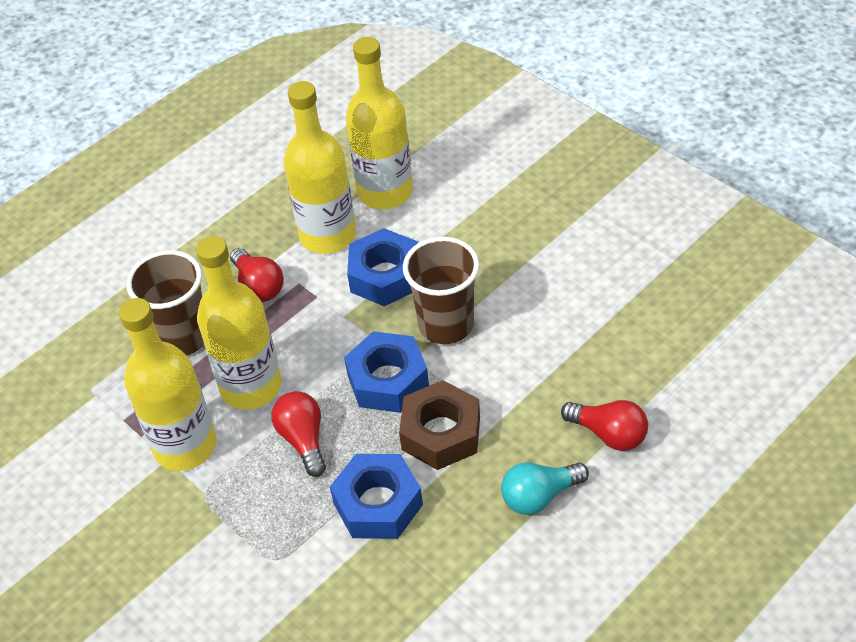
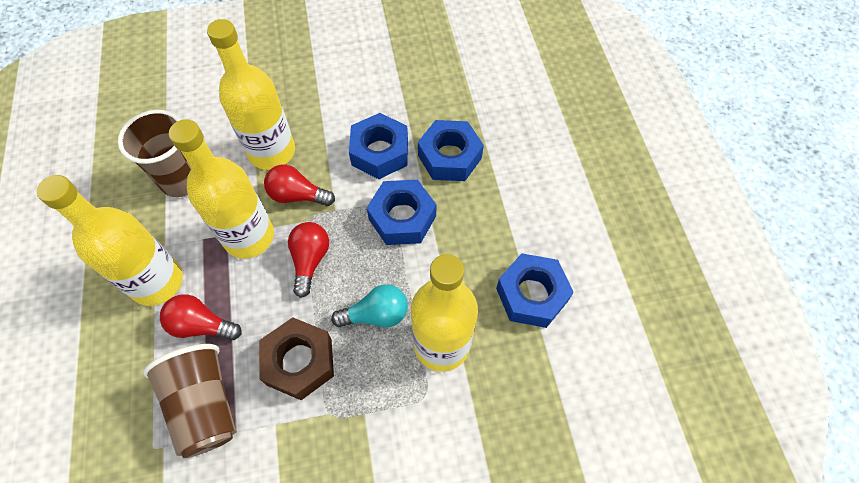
blue nut: 3 -> 4

